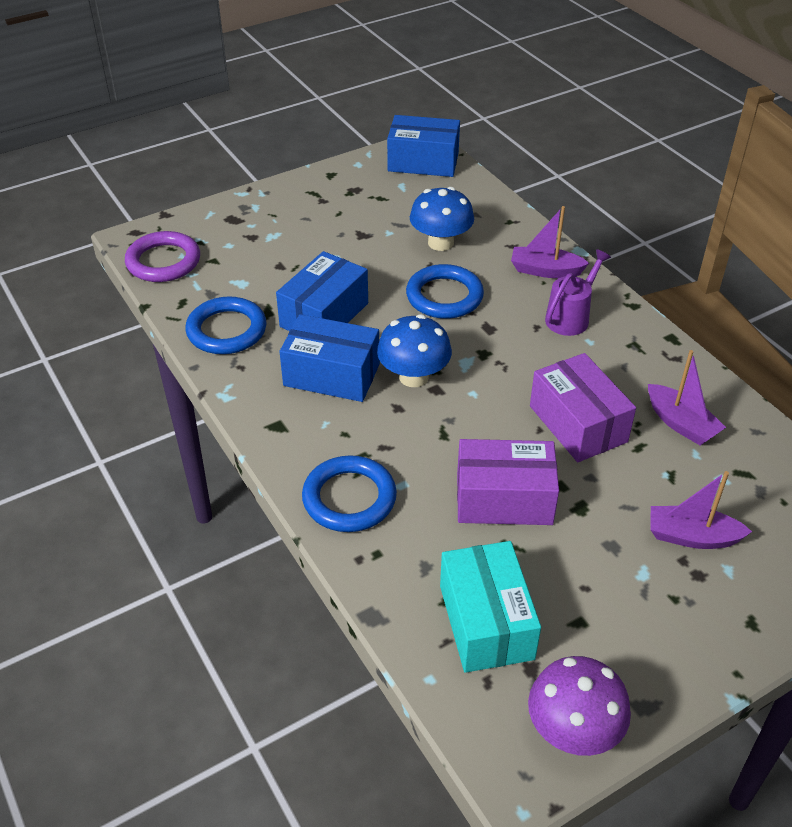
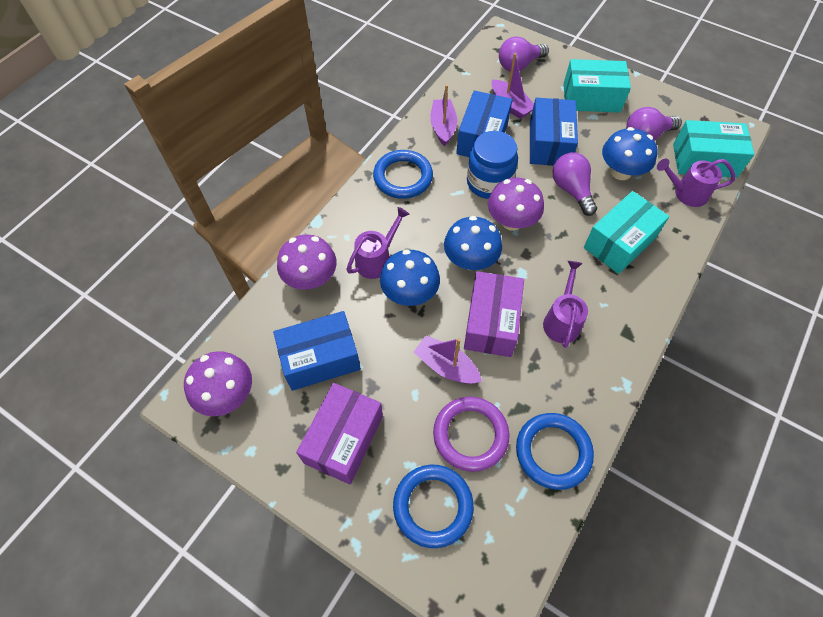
blue jar: 0 -> 1
blue mushroom: 2 -> 3
purple light bulb: 0 -> 3
purple mushroom: 1 -> 3
purple watering can: 1 -> 3
turquoise box: 1 -> 3

